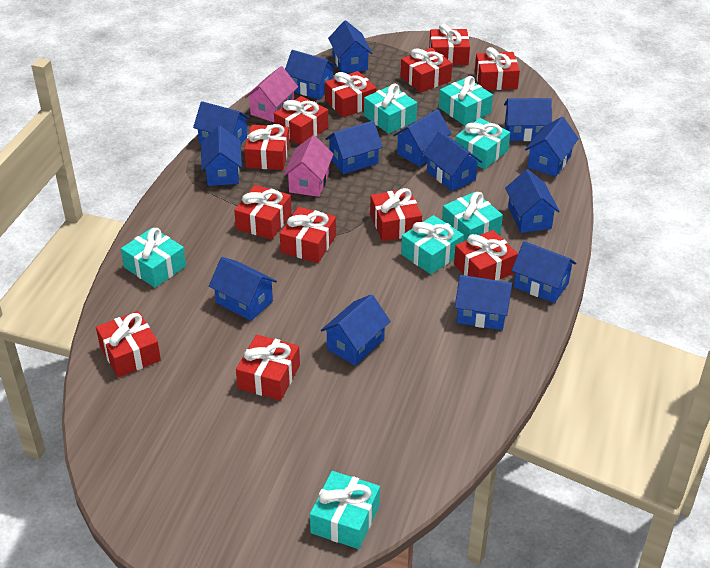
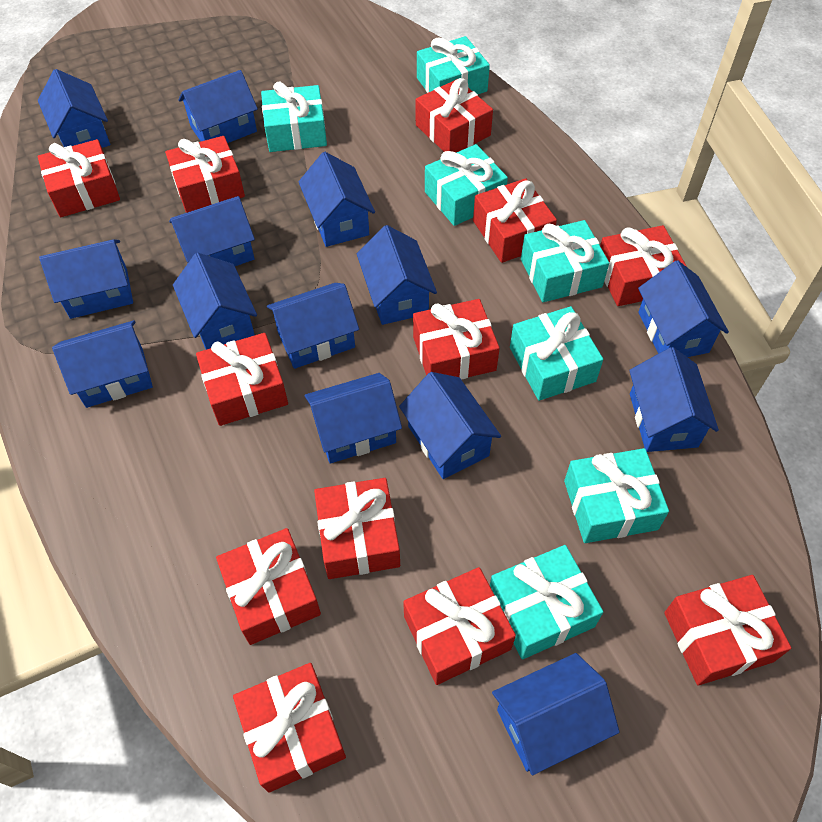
pink house: 2 -> 0

